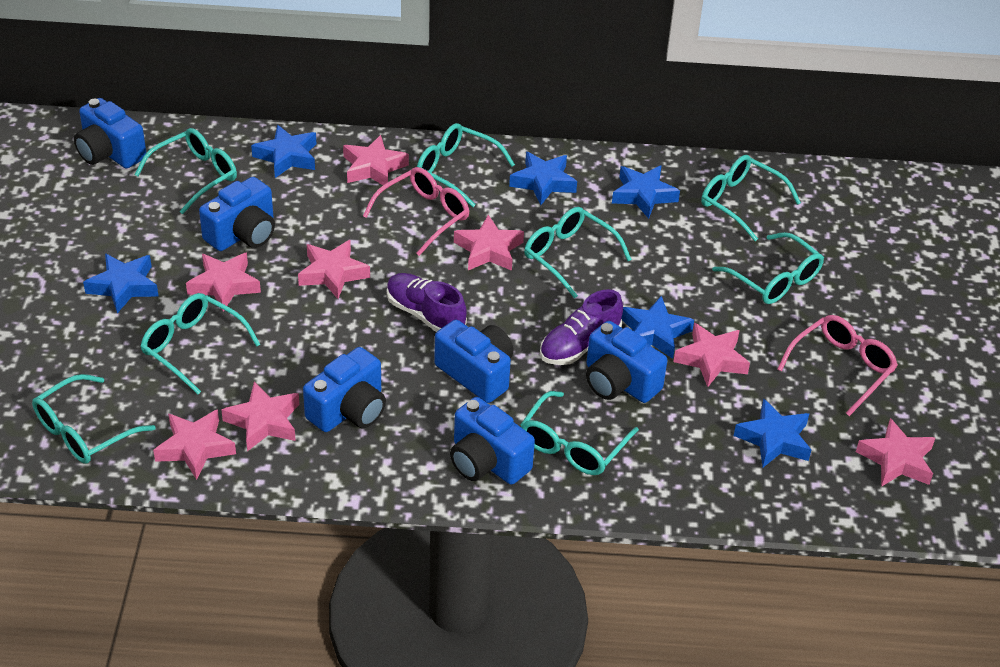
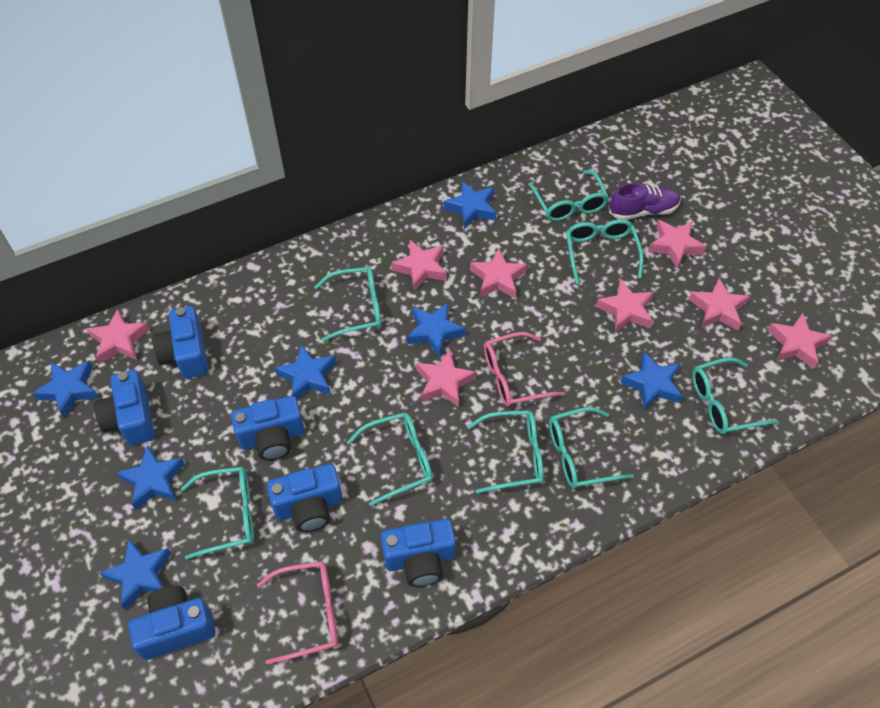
blue star: 6 -> 7
purple shoe: 2 -> 1

